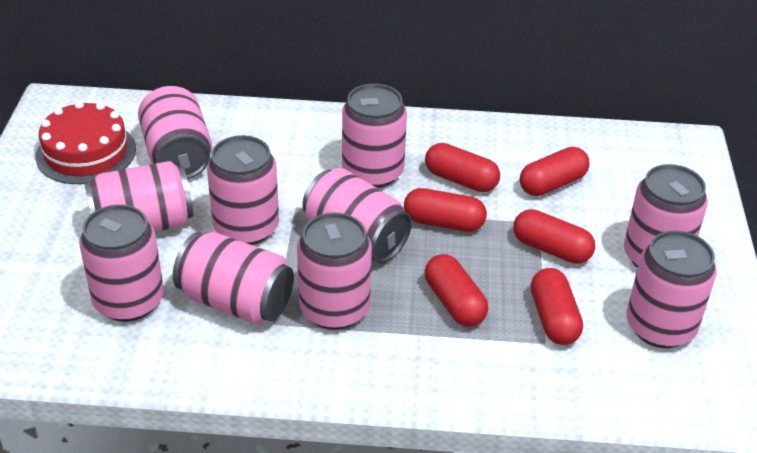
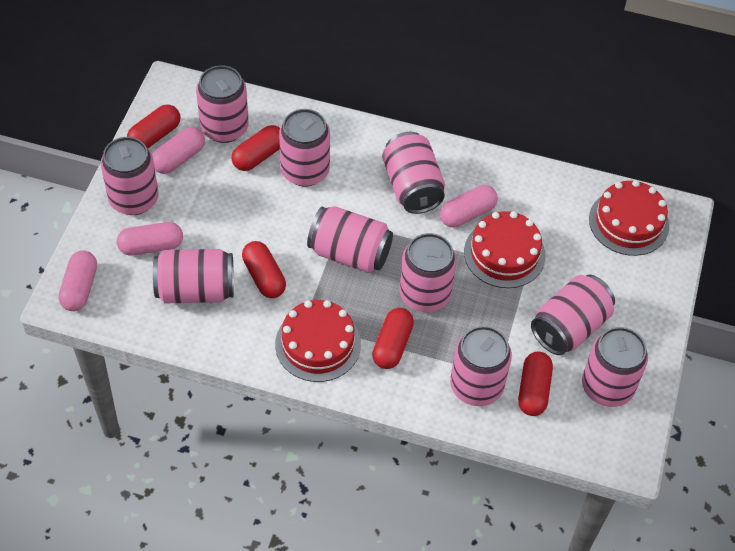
pink capsule: 0 -> 4
red cake: 1 -> 3
red capsule: 6 -> 5

